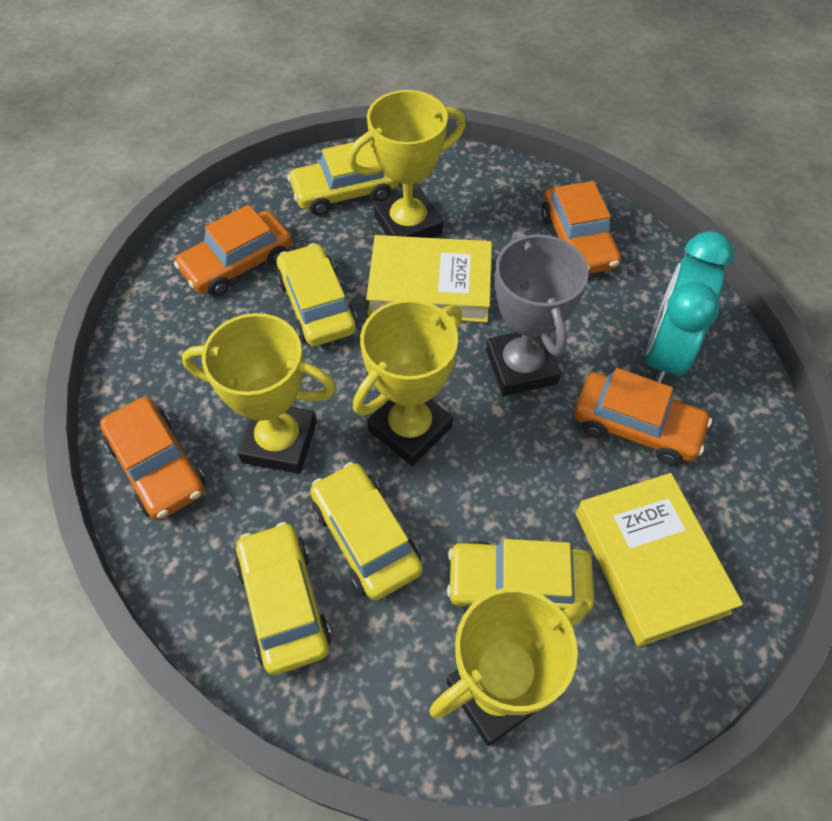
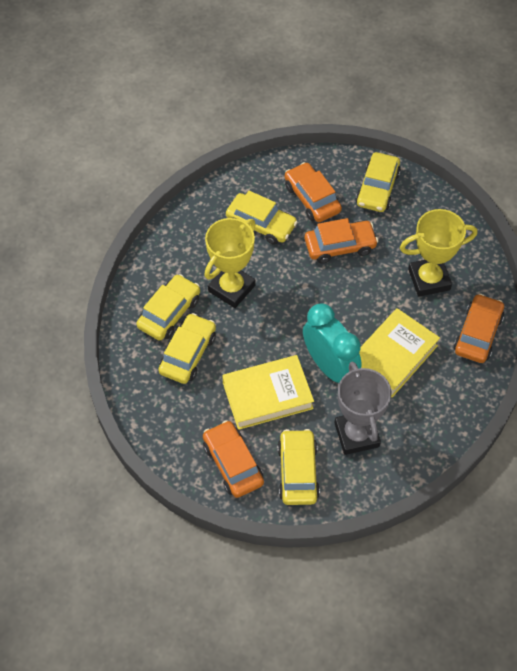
yellow trophy: 4 -> 2

